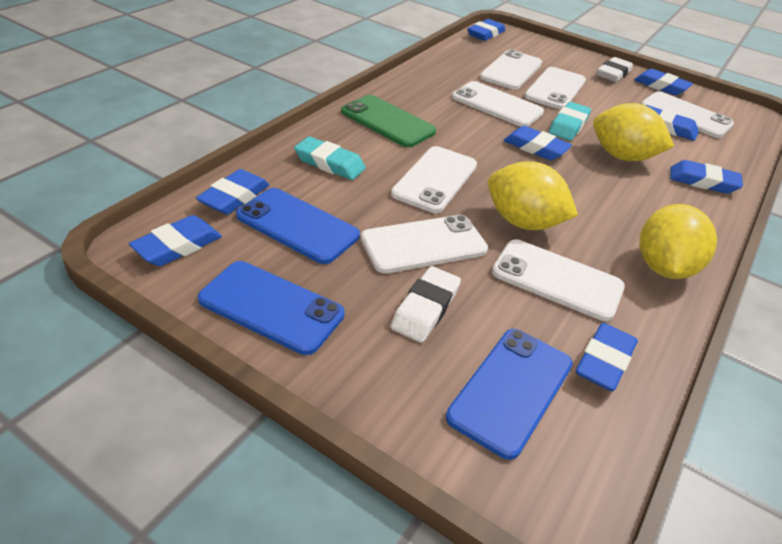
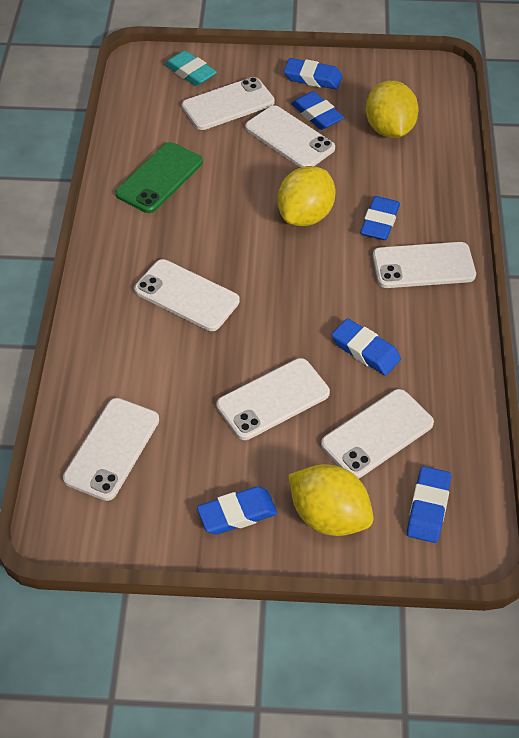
blue eraser: 8 -> 6
blue phone: 3 -> 0
turquoise eraser: 2 -> 1
white eraser: 2 -> 0

